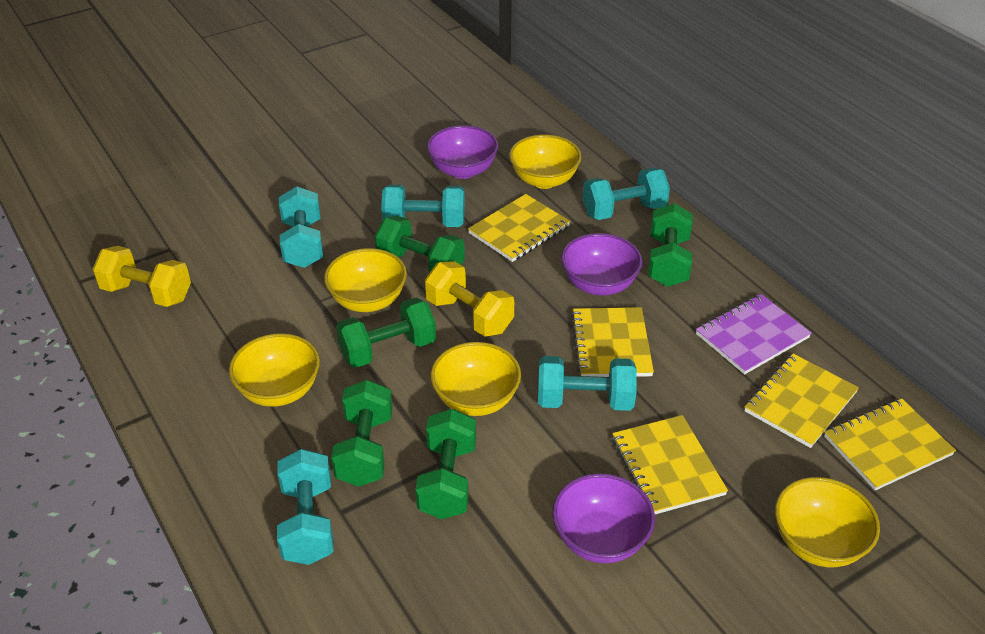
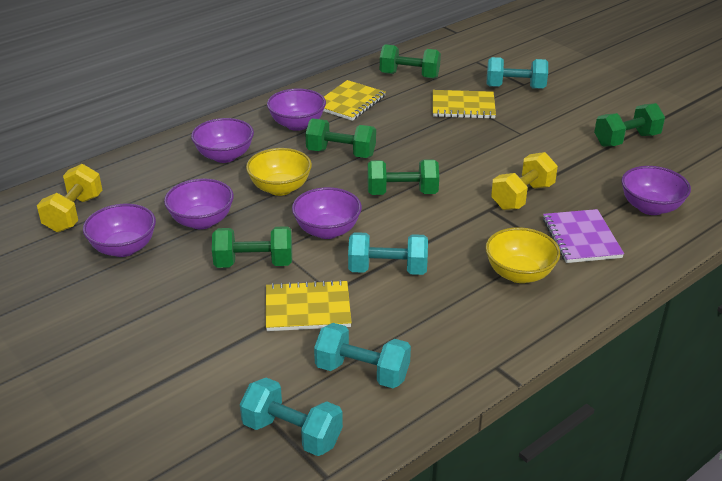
purple bowl: 3 -> 6
turquoise dumbbell: 5 -> 4
yellow bowl: 5 -> 2
yellow notebook: 5 -> 3

